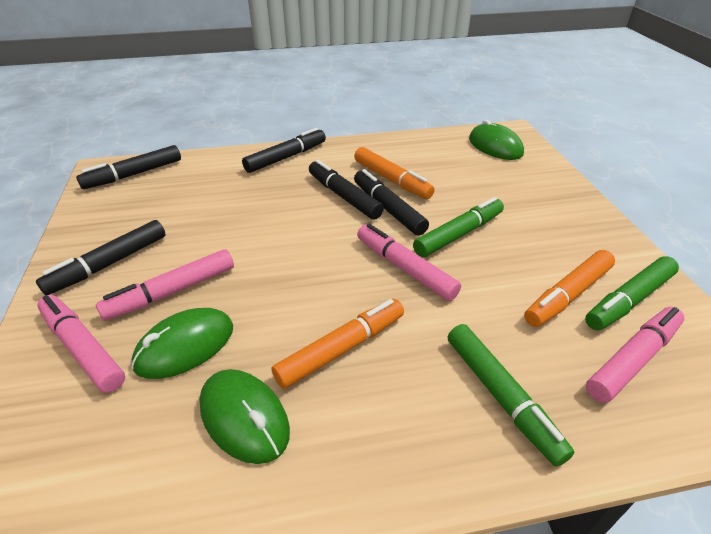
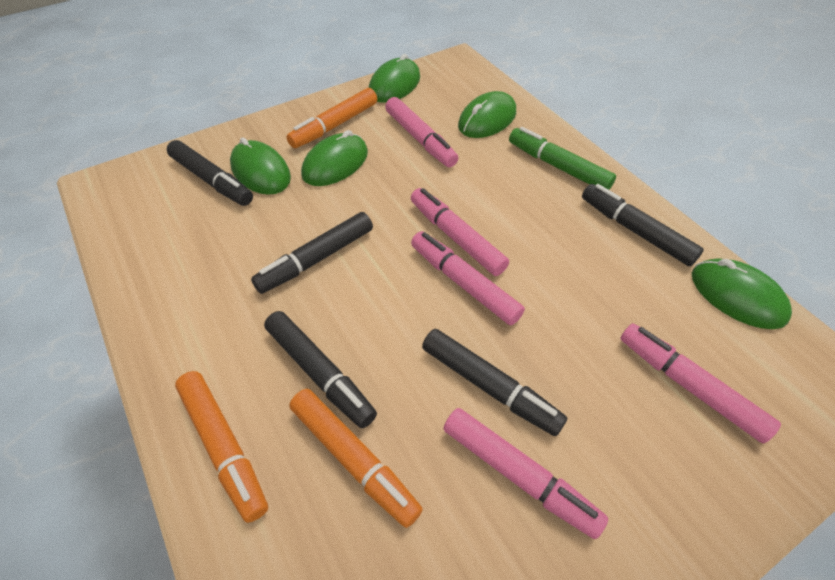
green marker: 3 -> 1
green mouse: 3 -> 5
pink marker: 4 -> 5

